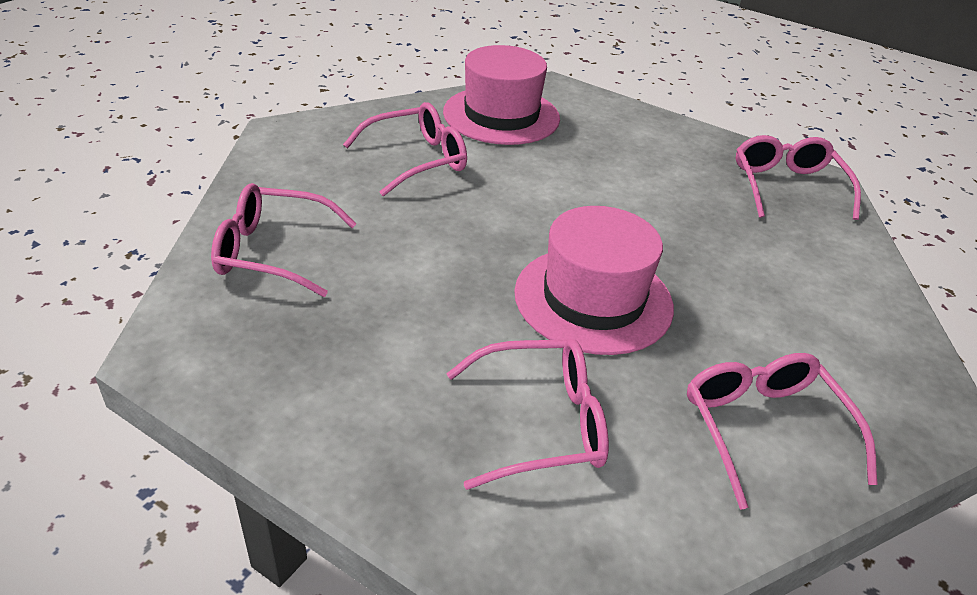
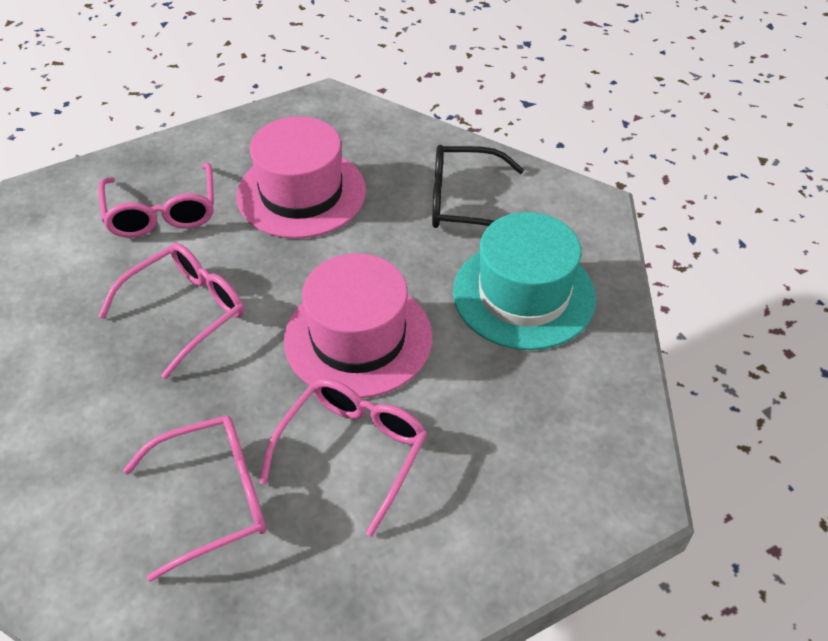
black glasses: 0 -> 1
pink glasses: 5 -> 4
turquoise hat: 0 -> 1

